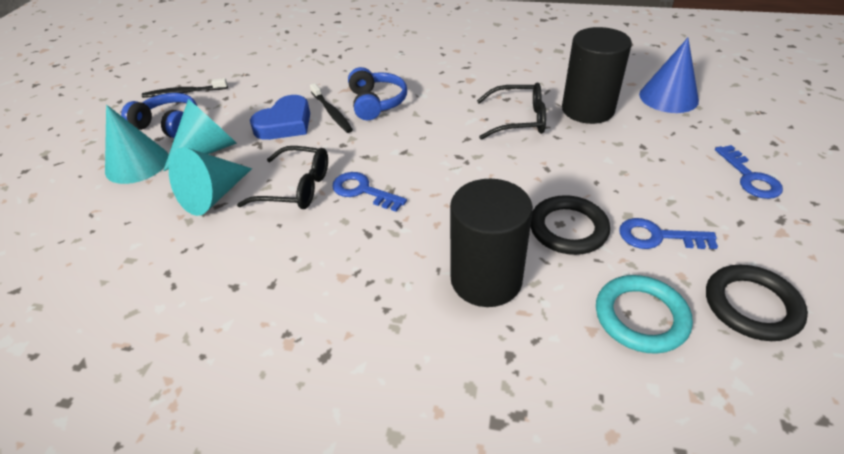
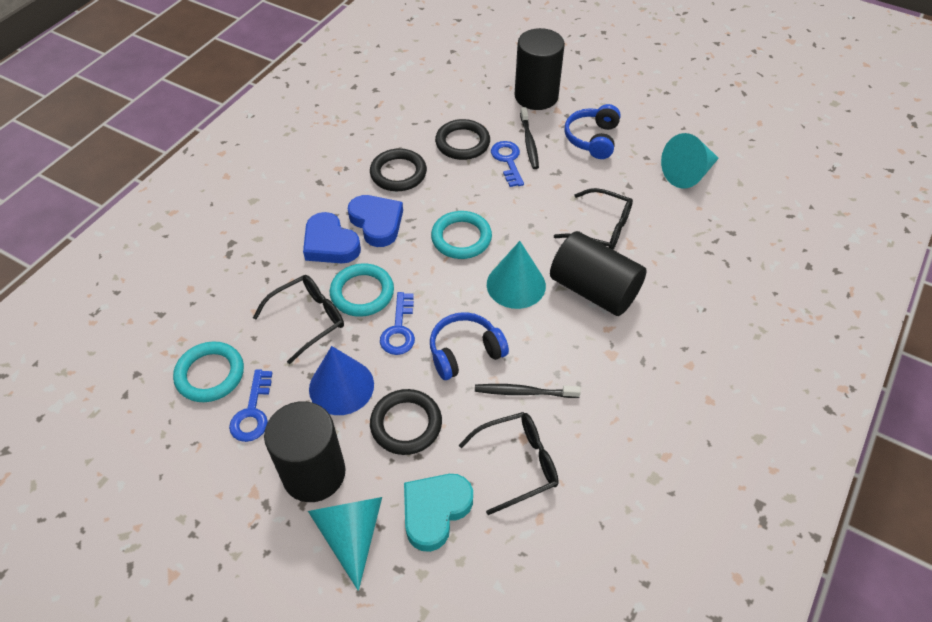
black cylinder: 2 -> 3
black glasses: 2 -> 3
black ring: 2 -> 3
blue heart: 1 -> 2
turquoise heart: 0 -> 1
turquoise ring: 1 -> 3

